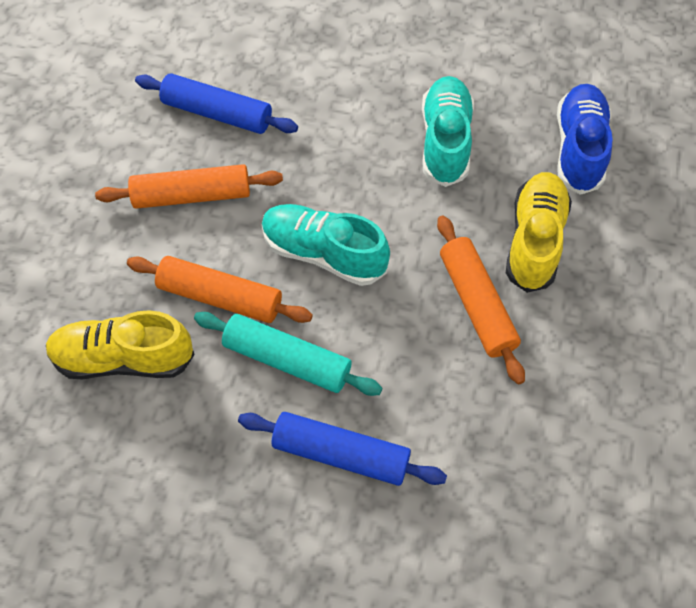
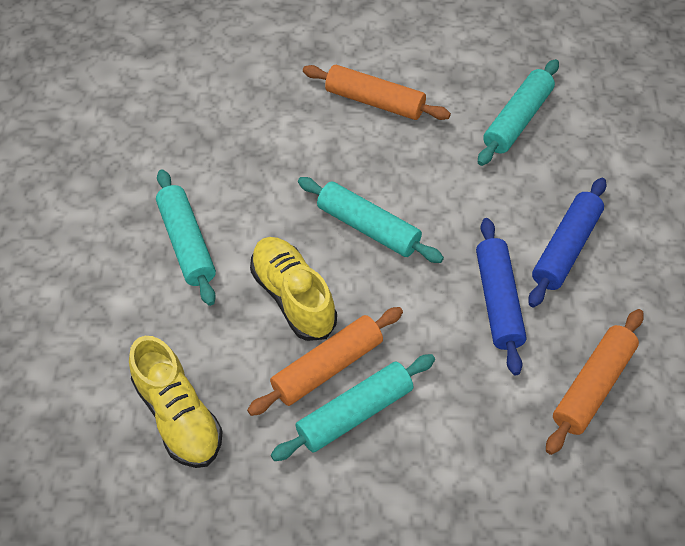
blue shoe: 1 -> 0
turquoise rolling pin: 1 -> 4
turquoise shoe: 2 -> 0

